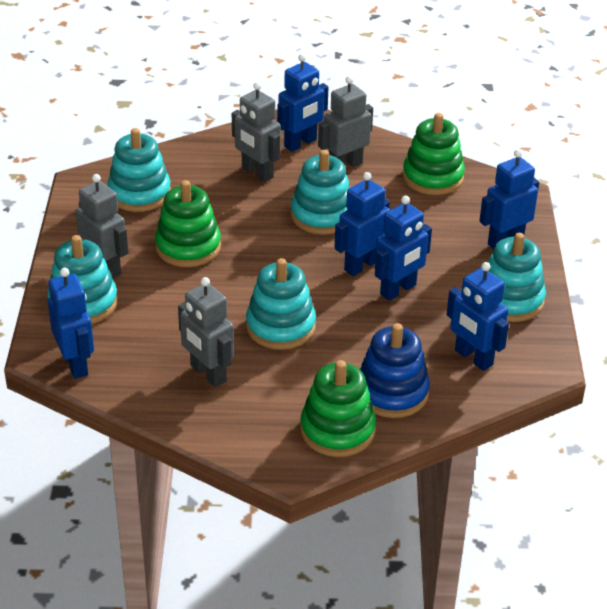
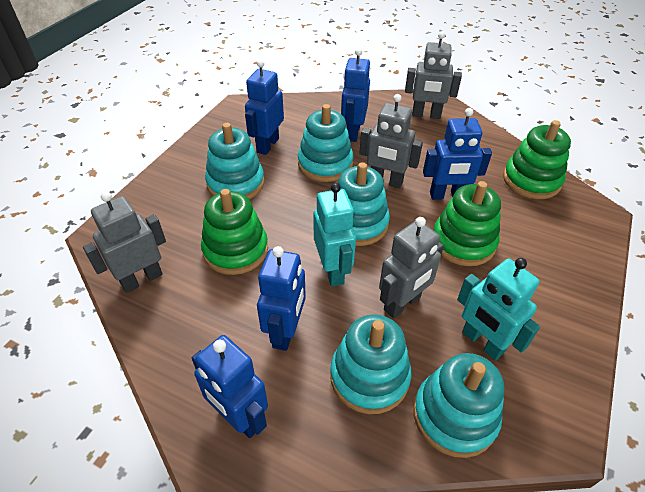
blue robot: 6 -> 5
blue stacking toy: 1 -> 0
turquoise robot: 0 -> 2

